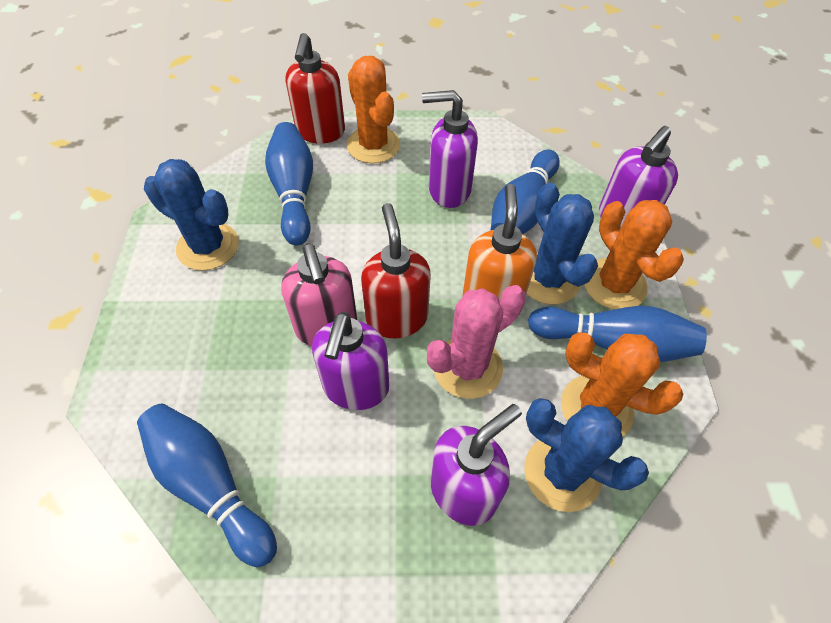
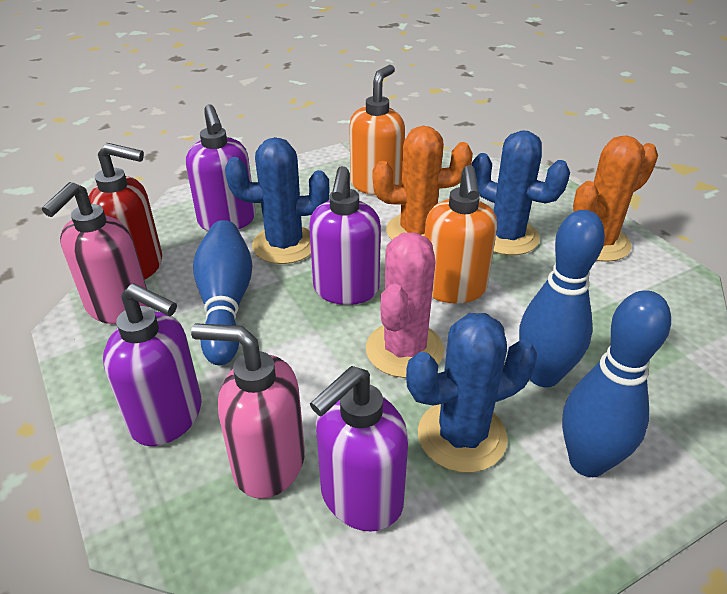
blue bowling pin: 4 -> 3
orange cactus: 3 -> 2
orange soap dispenser: 1 -> 2
pink soap dispenser: 1 -> 2
red soap dispenser: 2 -> 1

